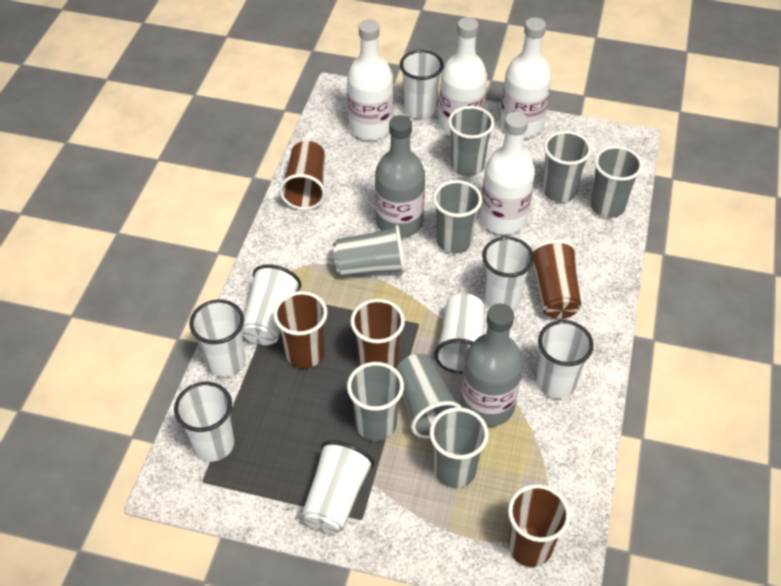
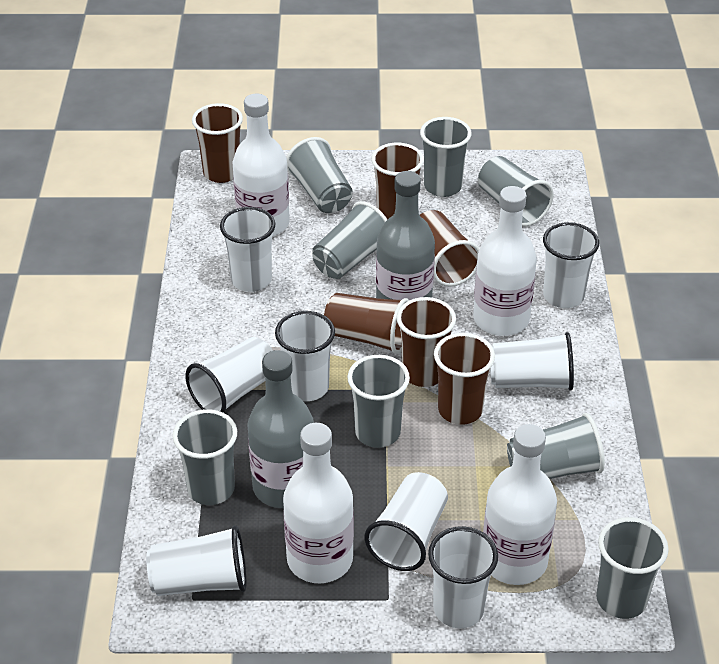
brown cup: 5 -> 6

